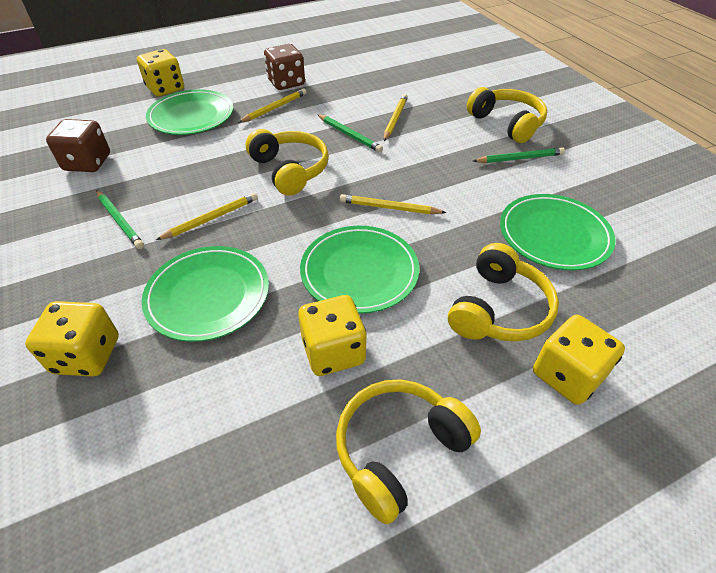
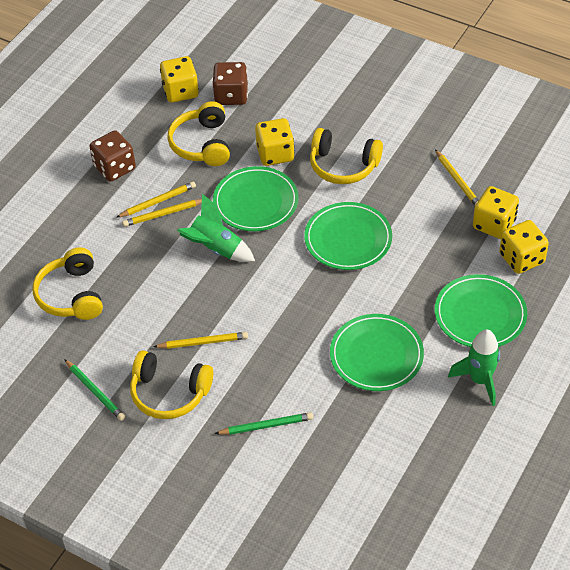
green pencil: 3 -> 2
green rocket: 0 -> 2

